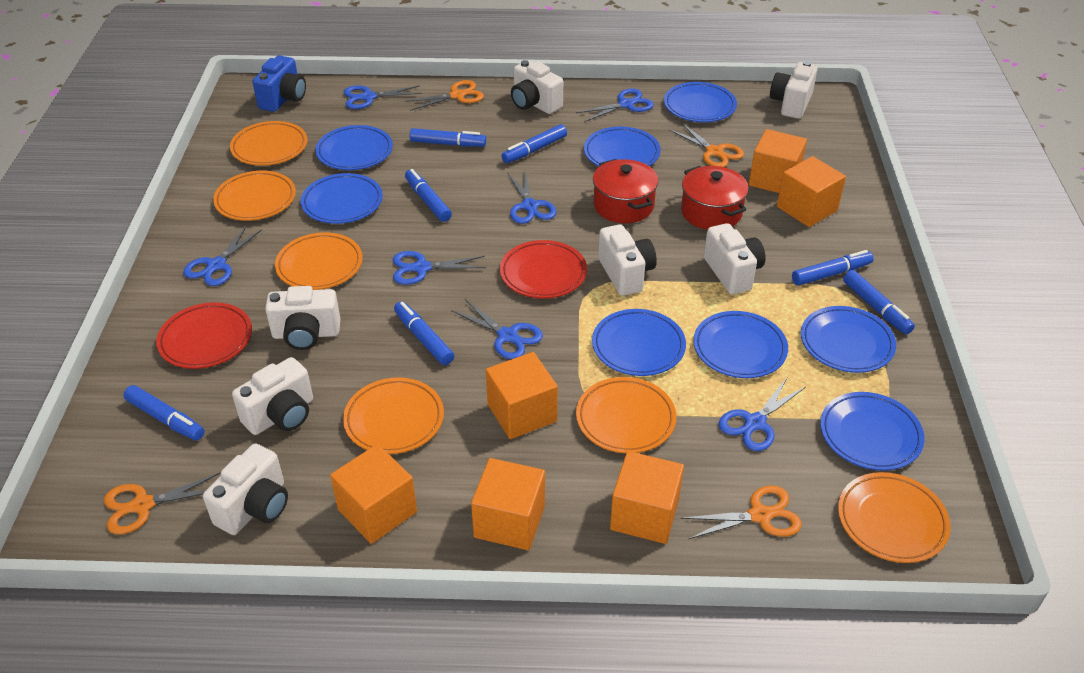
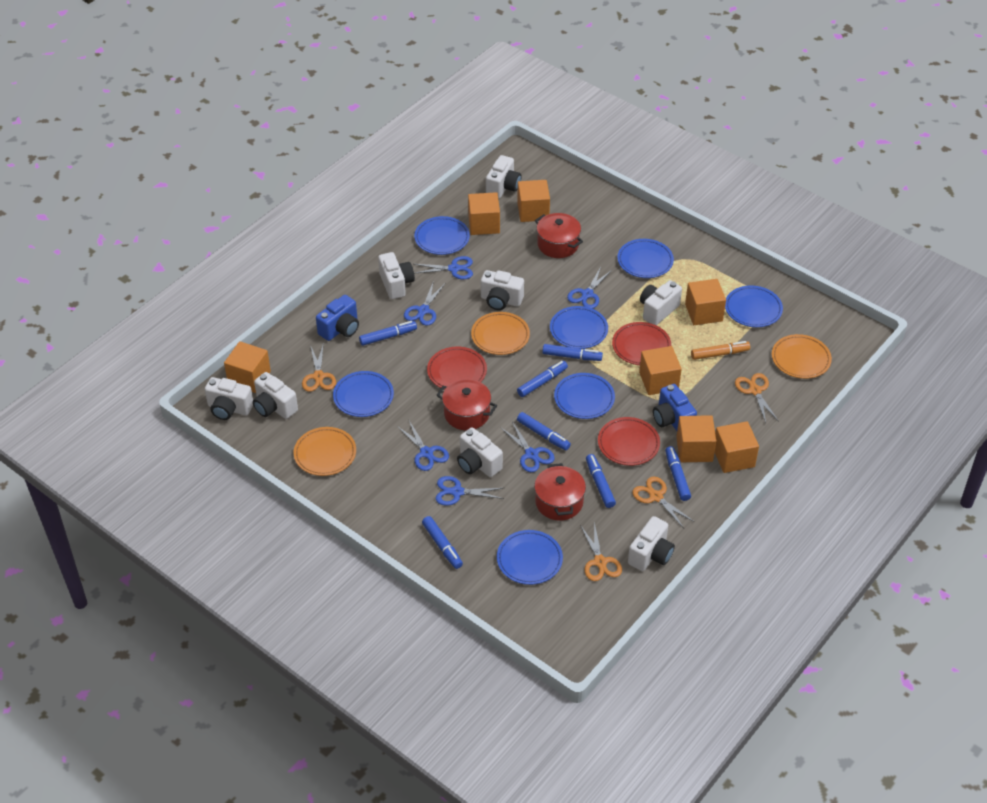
blue camera: 1 -> 2
blue plate: 8 -> 7
blue scissors: 7 -> 6
orange cube: 6 -> 7
orange marker: 0 -> 1
orange plate: 6 -> 3
red plate: 2 -> 3
red pot: 2 -> 3
white camera: 7 -> 8

